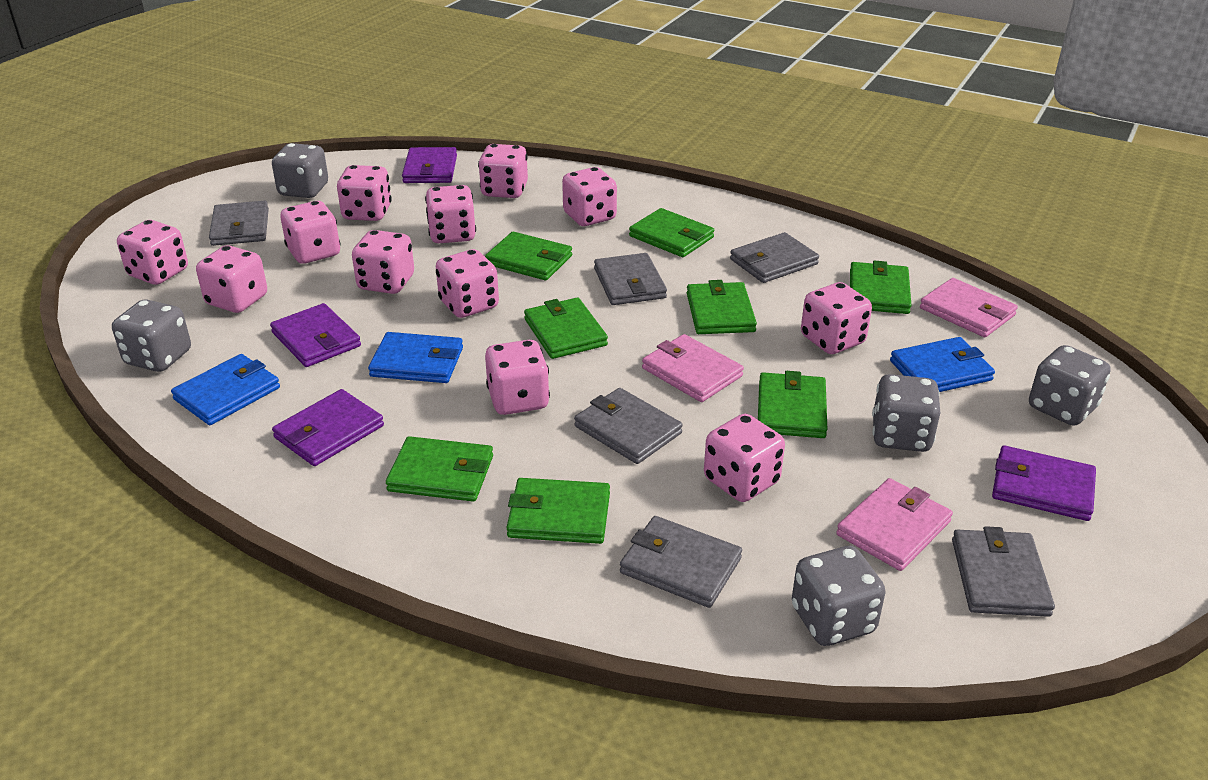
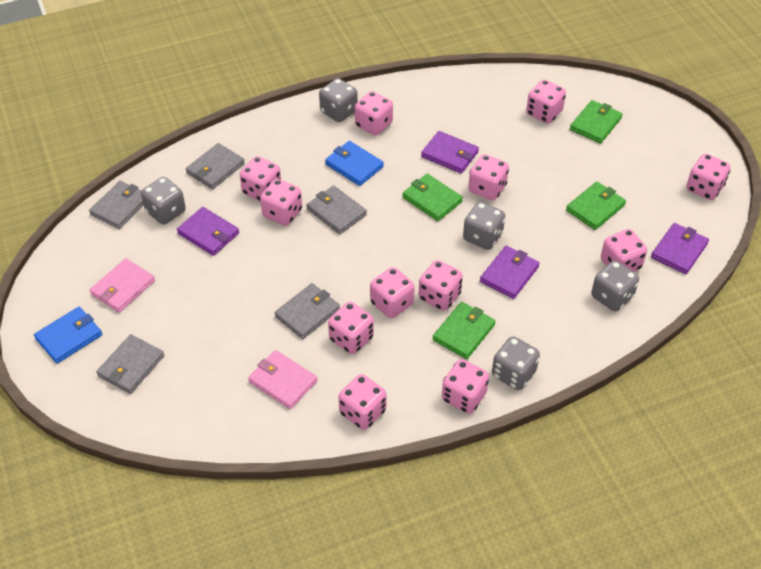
blue wallet: 3 -> 2
green wallet: 8 -> 4
grey wallet: 6 -> 5
pink wallet: 3 -> 2

